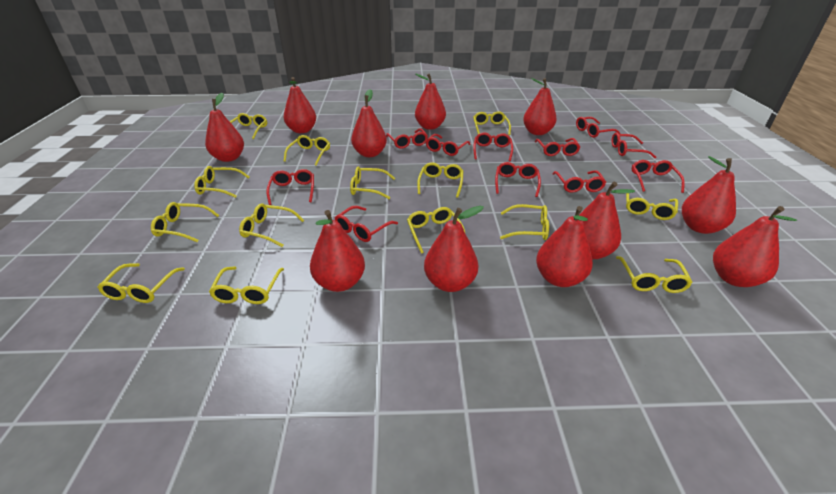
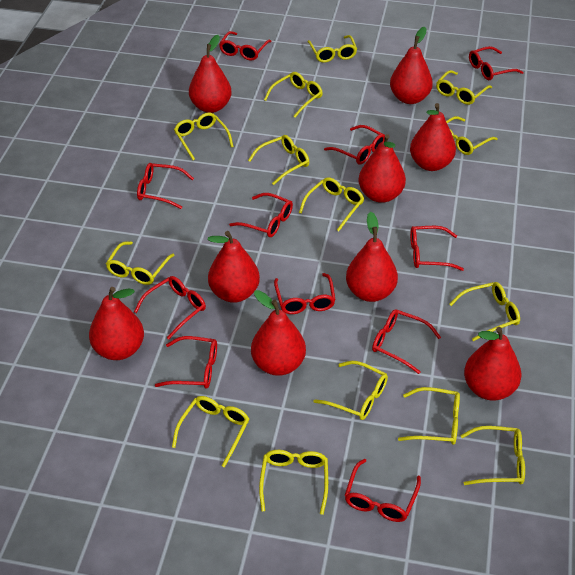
red pear: 11 -> 9

